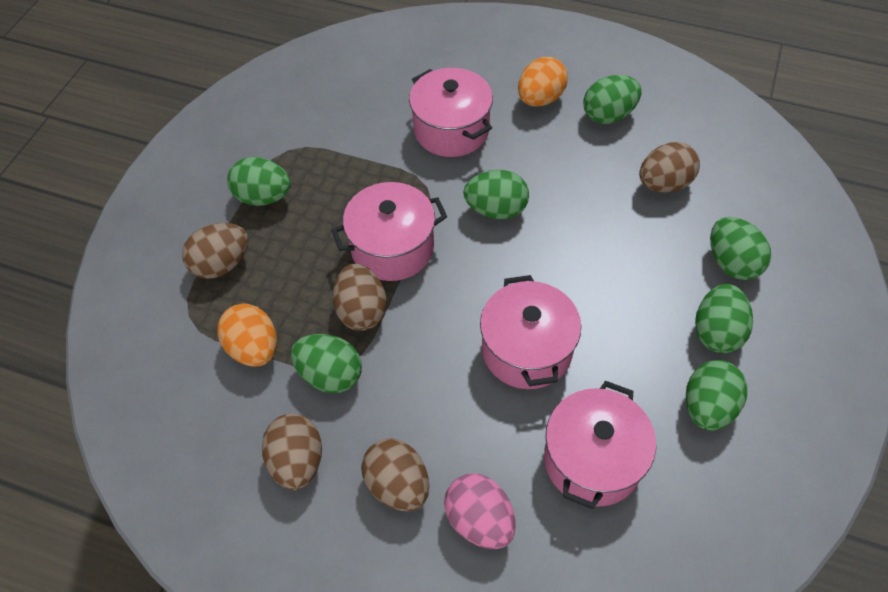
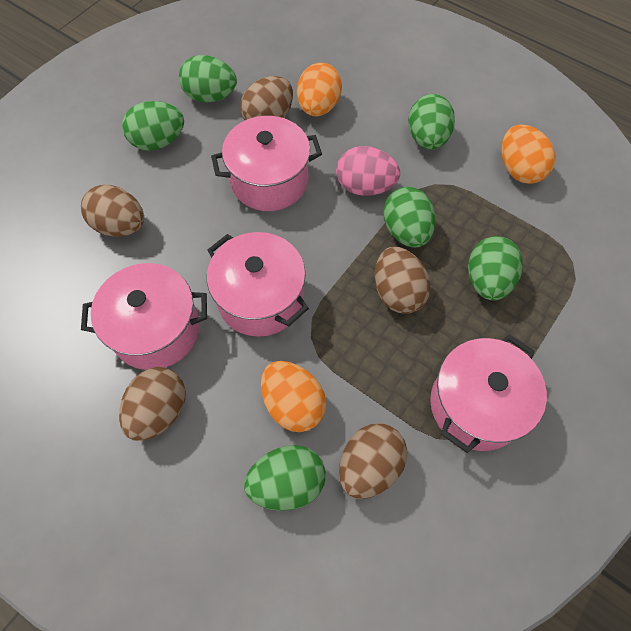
green egg: 7 -> 6
orange egg: 2 -> 3

